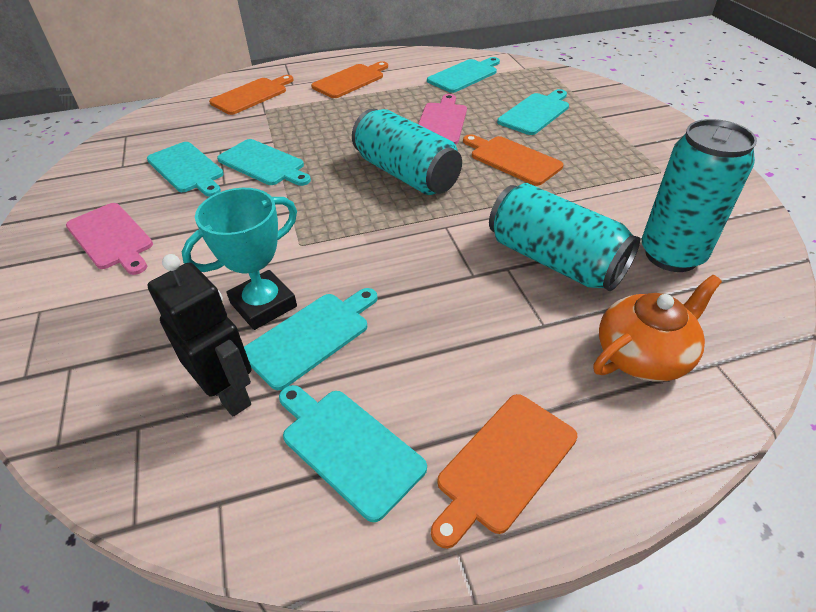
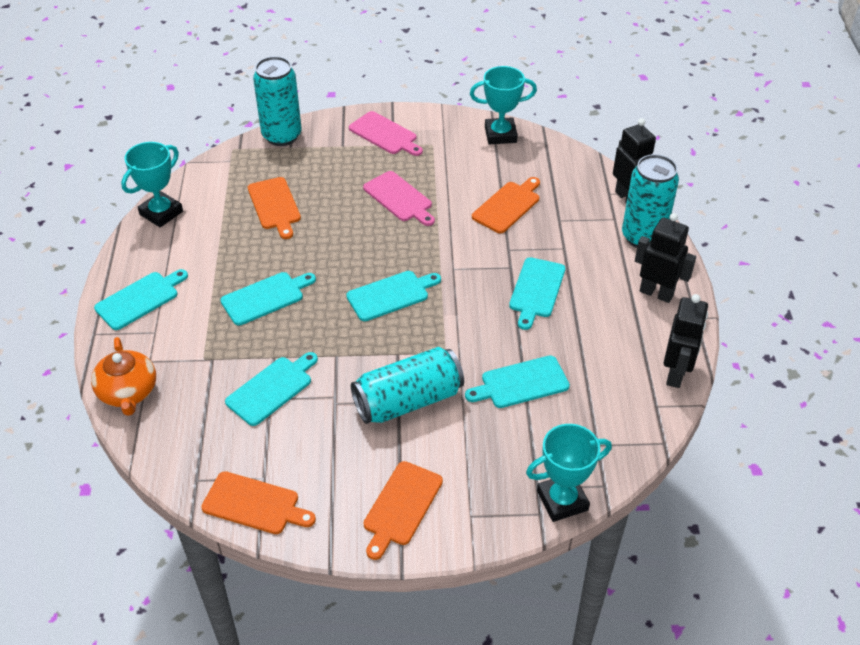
black robot: 1 -> 3
turquoise trophy: 1 -> 3

